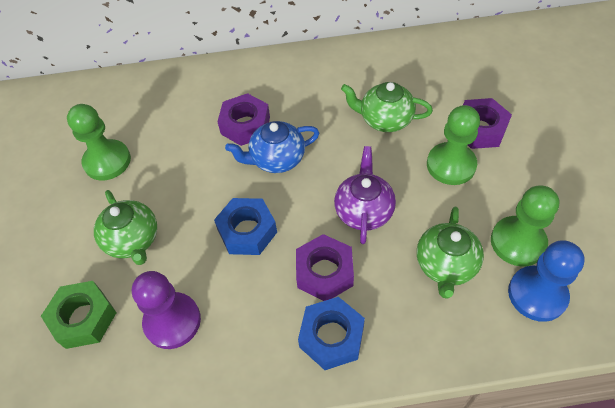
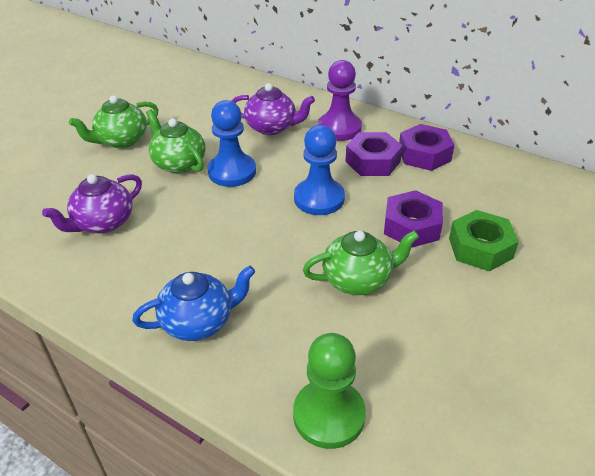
blue nut: 2 -> 0
blue pawn: 1 -> 2
green pawn: 3 -> 1
purple teapot: 1 -> 2

